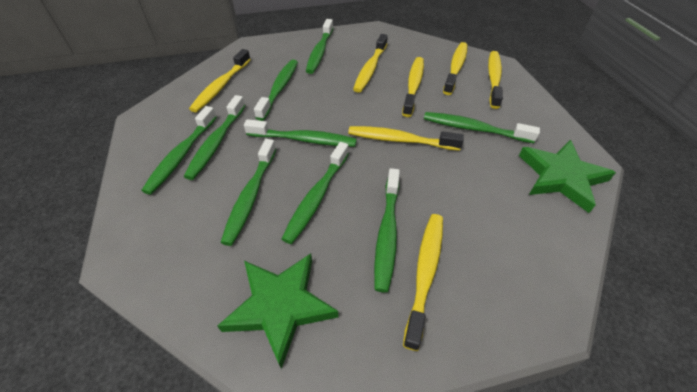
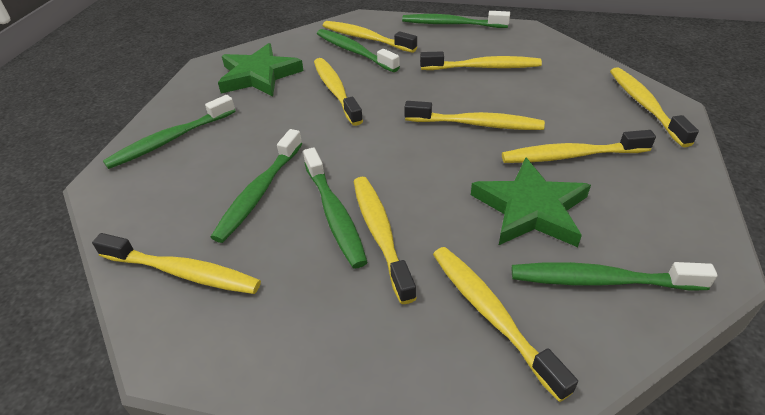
green toothbrush: 9 -> 6
yellow toothbrush: 7 -> 9

